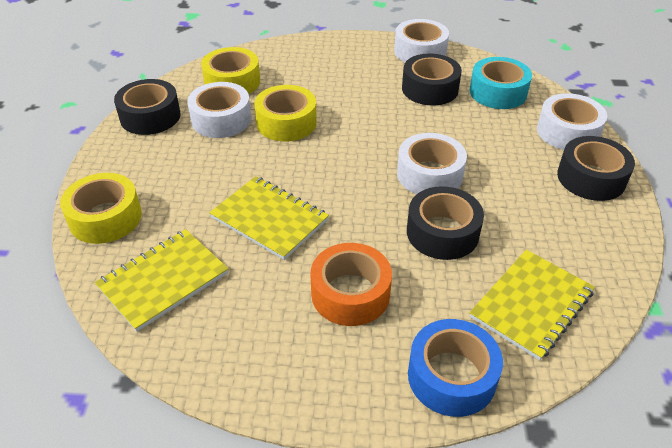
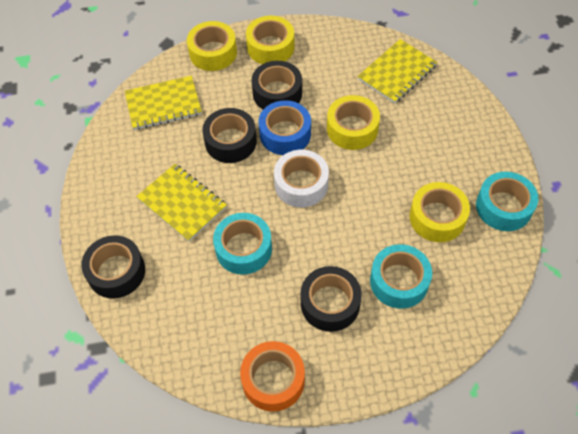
turquoise tape: 1 -> 3
white tape: 4 -> 1
yellow tape: 3 -> 4

